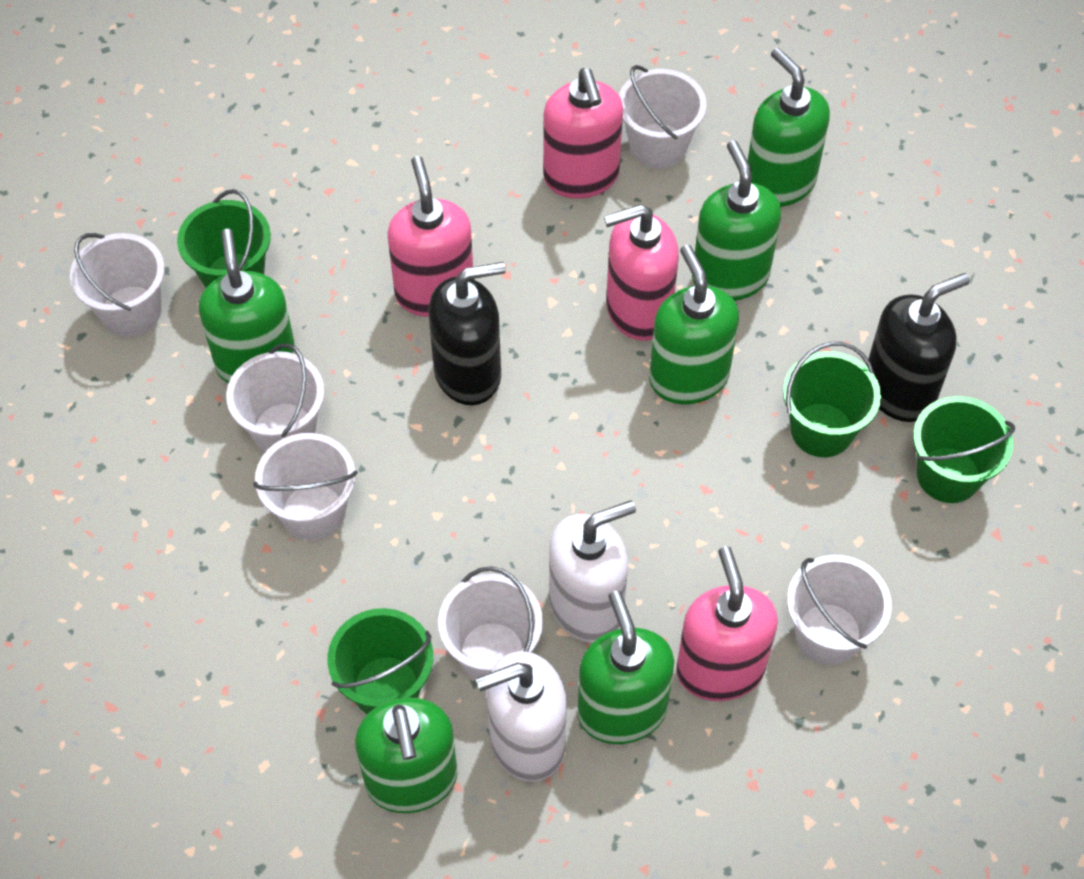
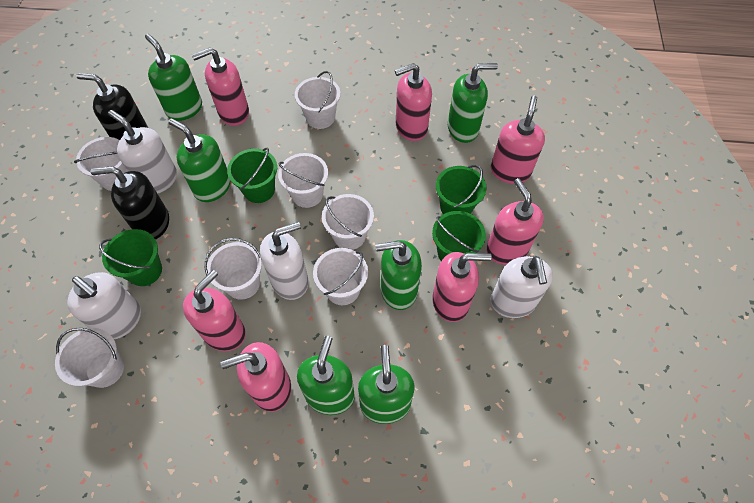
pink soap dispenser: 4 -> 7
white bucket: 6 -> 7
white soap dispenser: 2 -> 4

